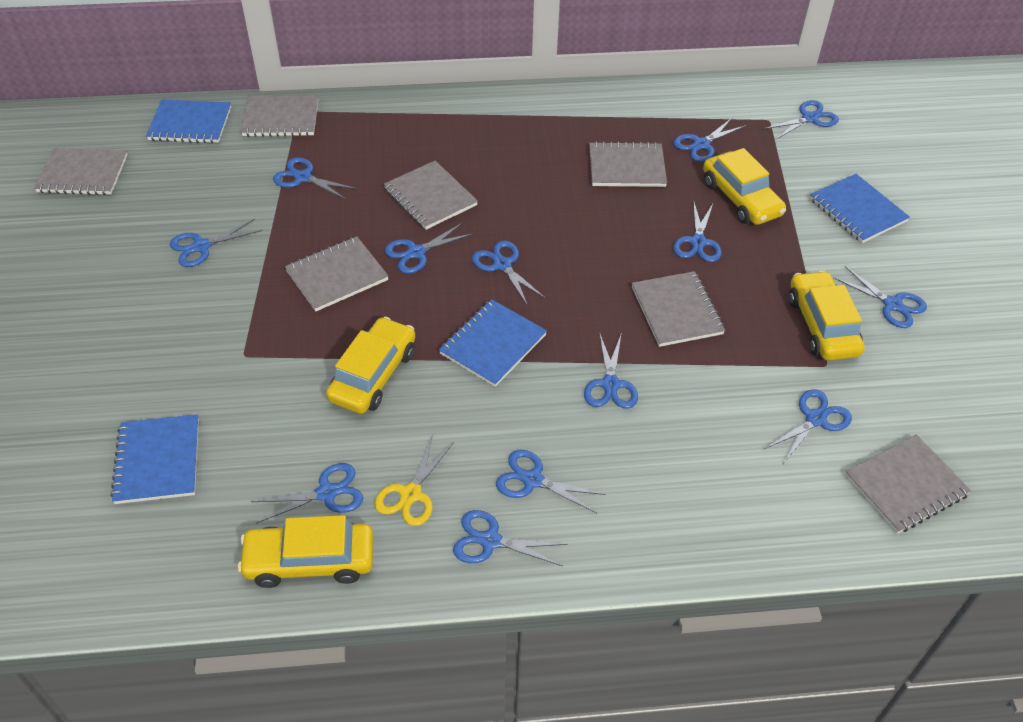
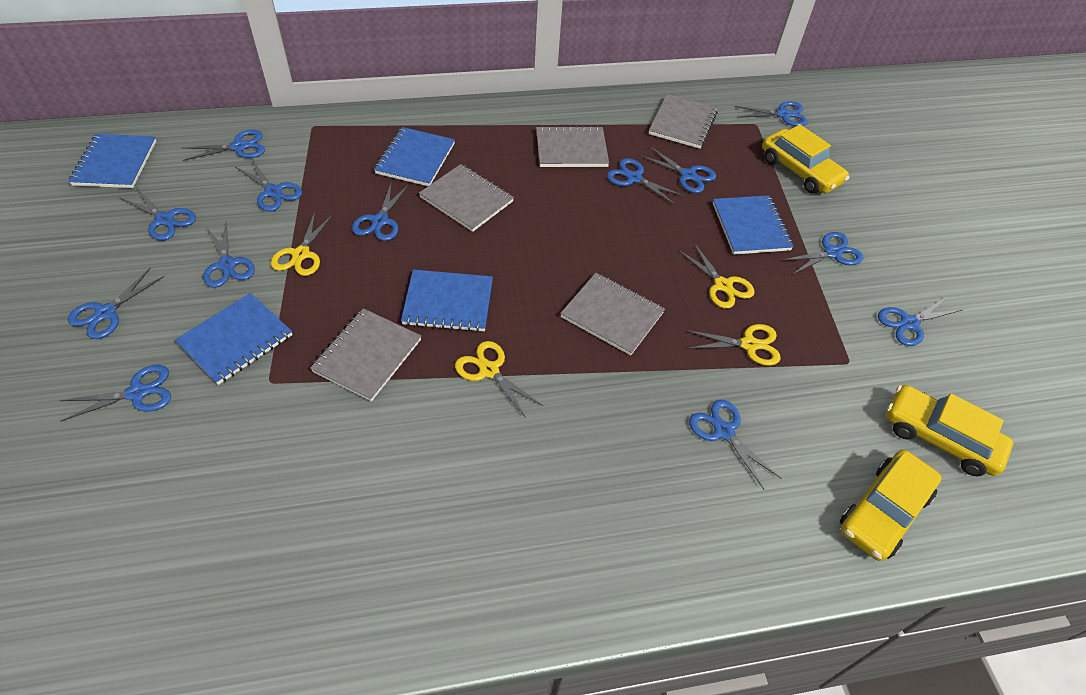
blue notebook: 4 -> 5
grey notebook: 7 -> 5
yellow car: 4 -> 3
yellow scissors: 1 -> 4

